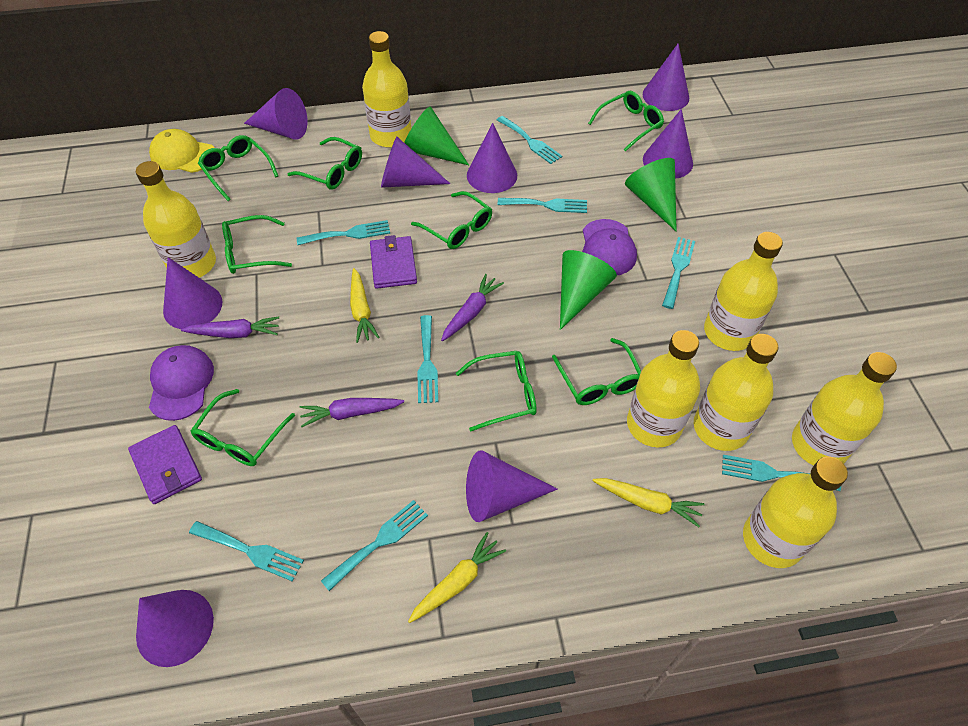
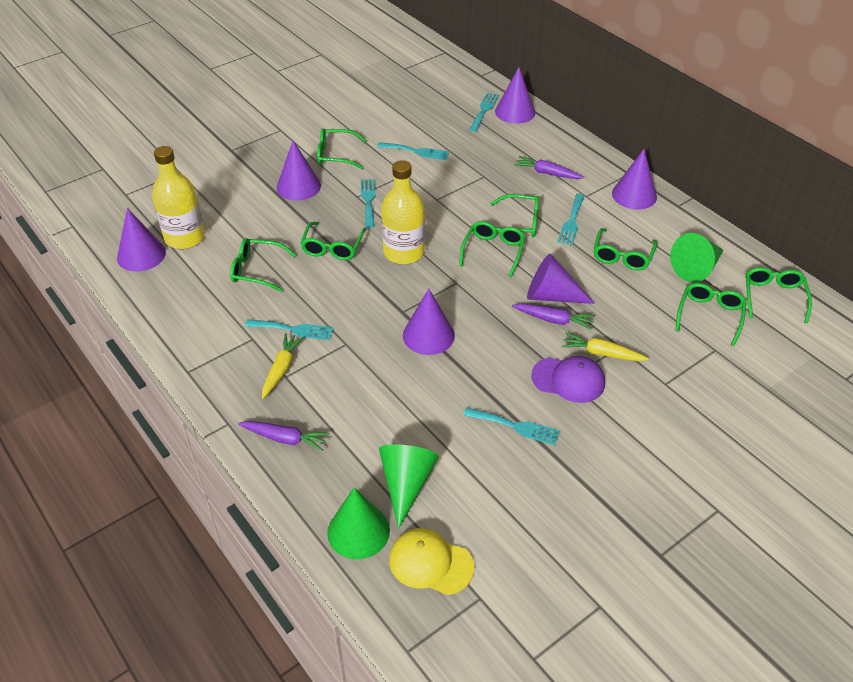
purple cap: 2 -> 1
purple cone: 8 -> 6
purple wallet: 2 -> 0
turquoise fork: 8 -> 6
yellow bottle: 7 -> 2
yellow carrot: 3 -> 2

